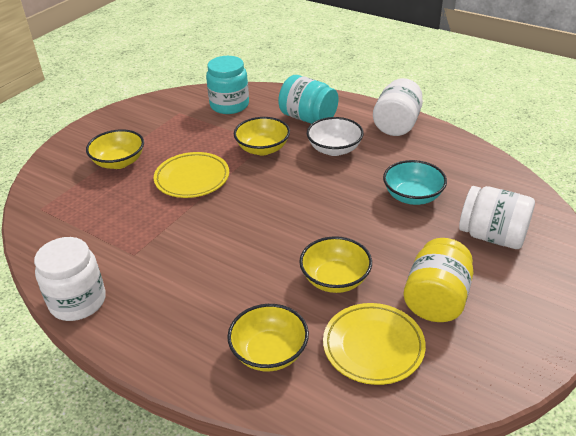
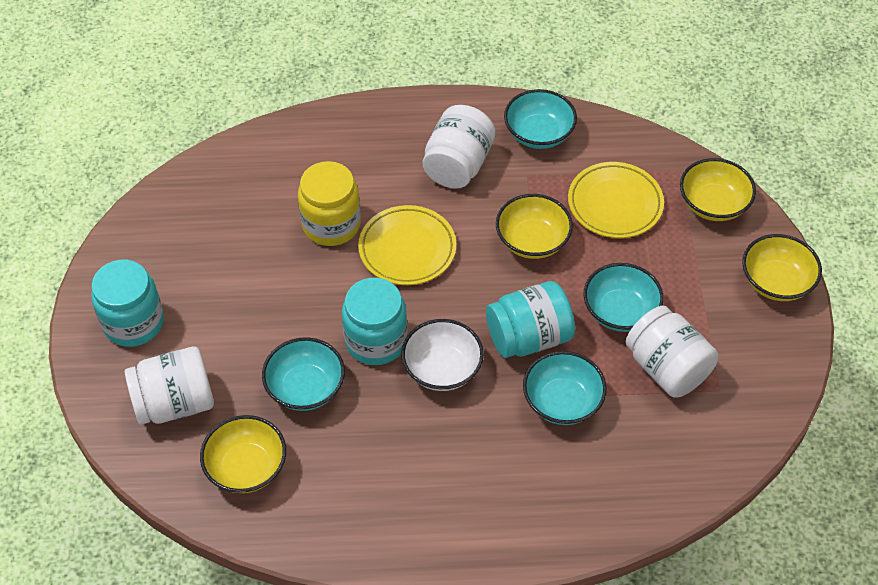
turquoise bowl: 1 -> 4
turquoise jar: 2 -> 3

